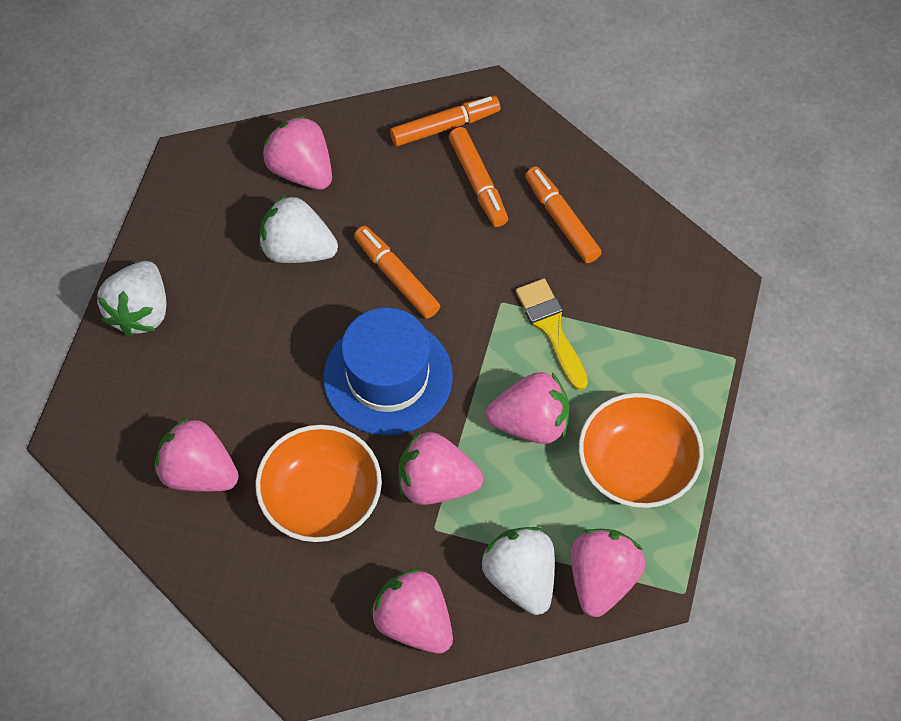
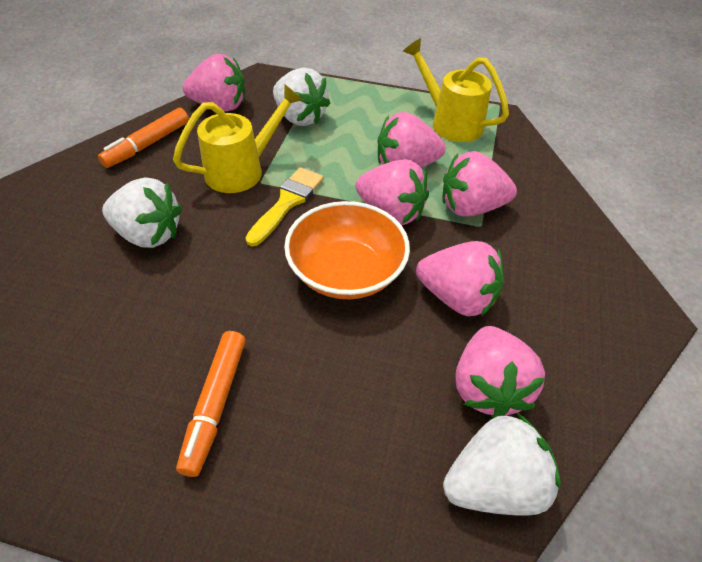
blue hat: 1 -> 0
orange bowl: 2 -> 1
orange marker: 4 -> 2
yellow watering can: 0 -> 2

